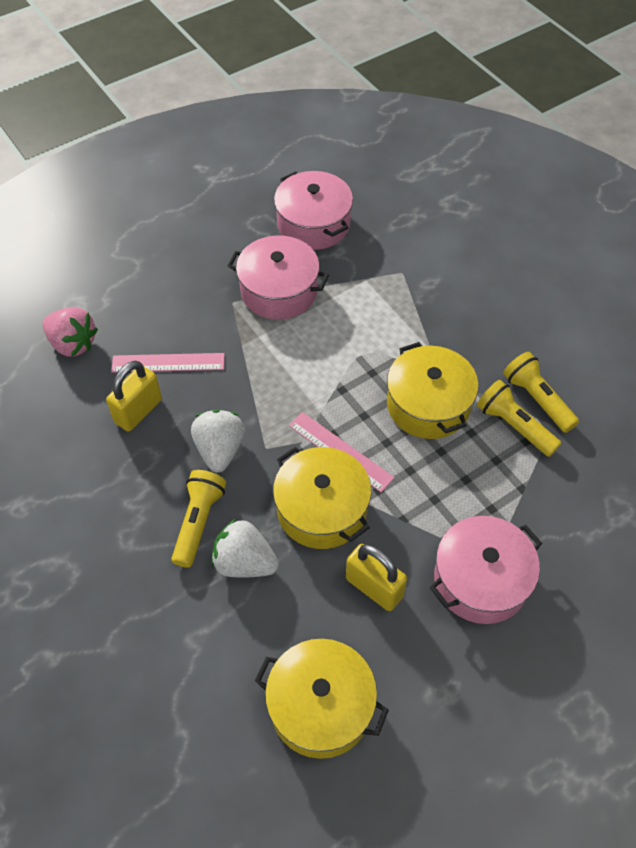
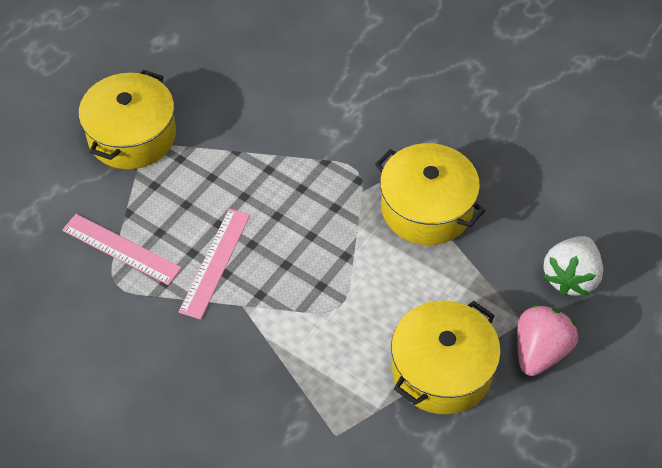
pink pot: 3 -> 0
white strawberry: 2 -> 1
yellow flashlight: 3 -> 0
yellow padlock: 2 -> 0

